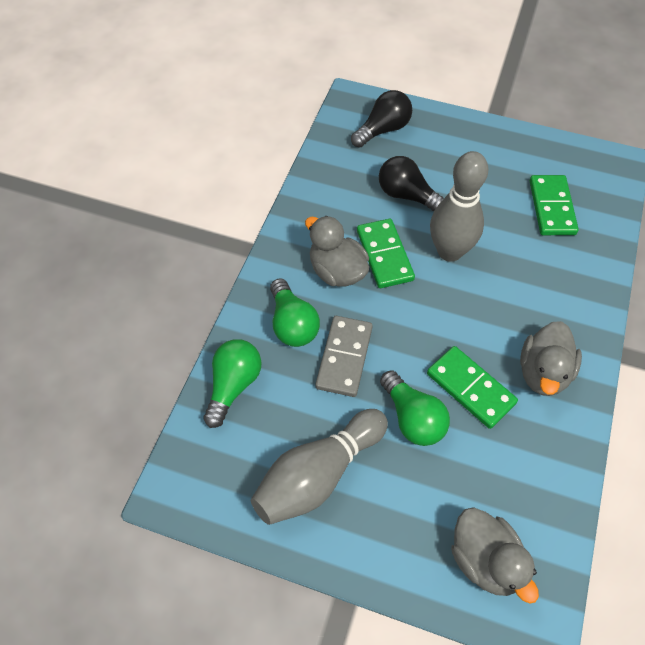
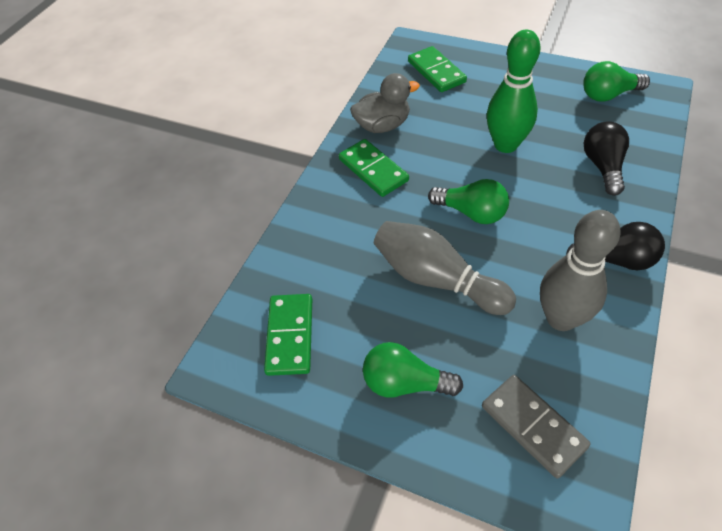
green bowling pin: 0 -> 1
grey duck: 3 -> 1

